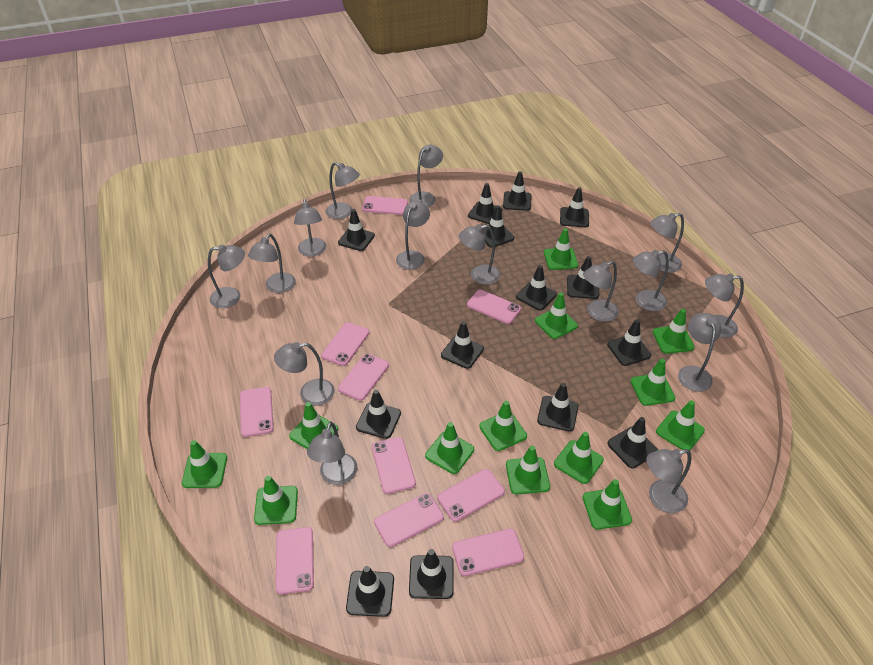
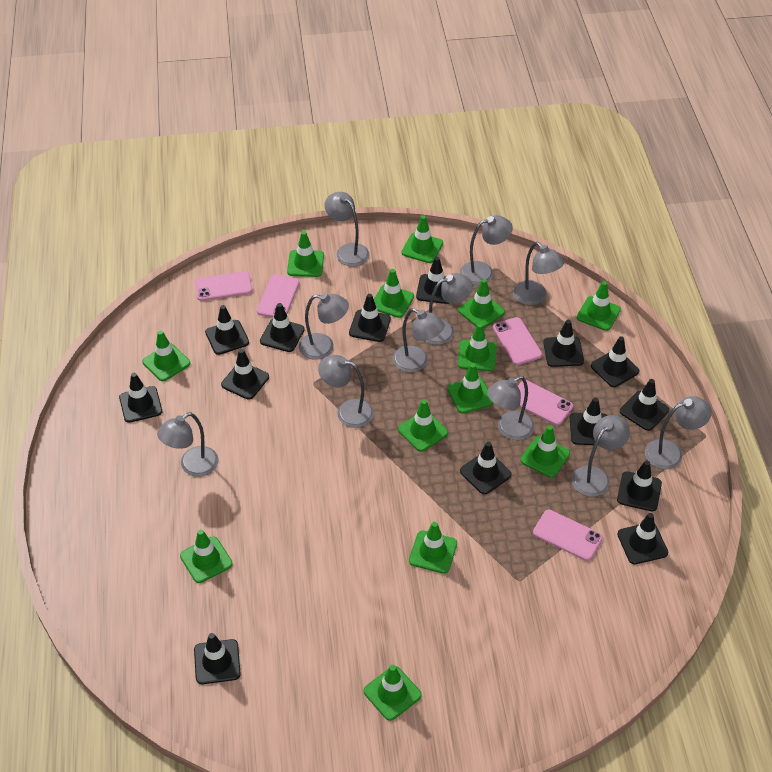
grey lamp: 15 -> 11
pink phone: 10 -> 5

